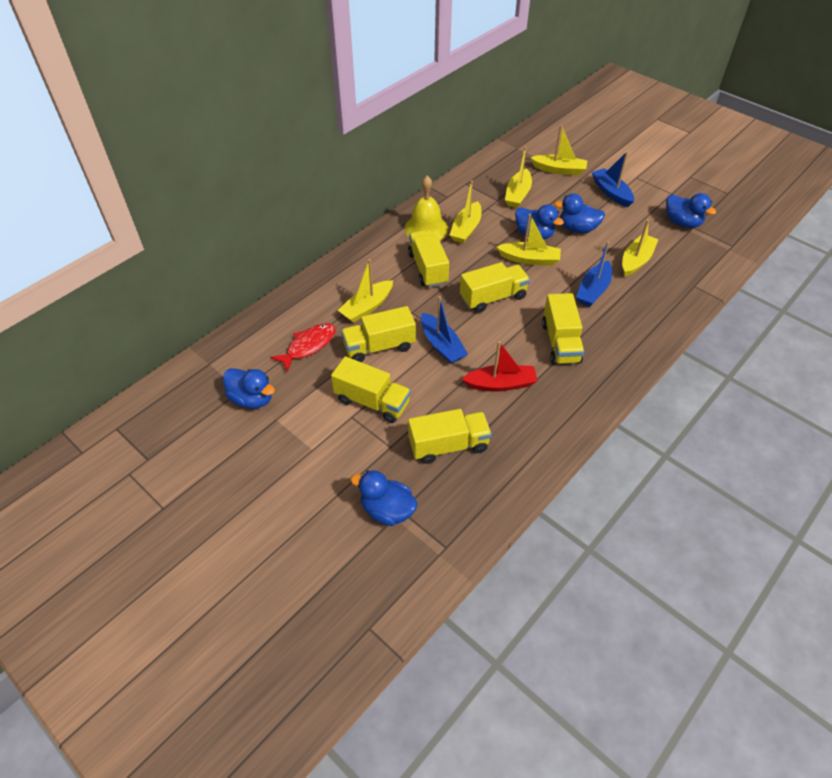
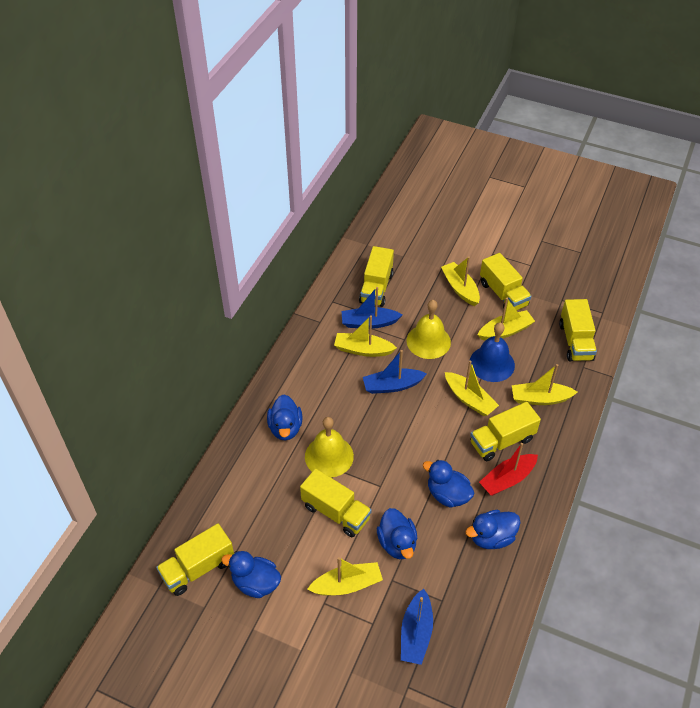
blue bell: 0 -> 1
red fish: 1 -> 0
yellow bell: 1 -> 2

